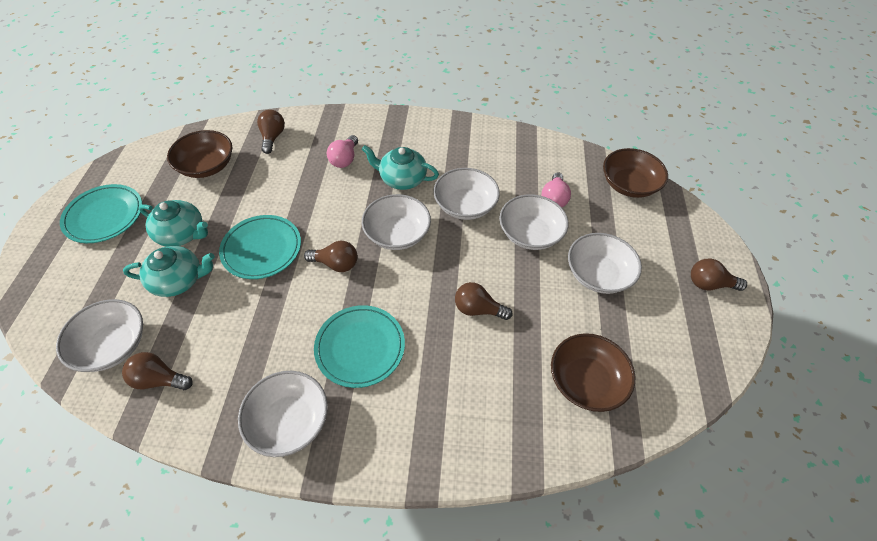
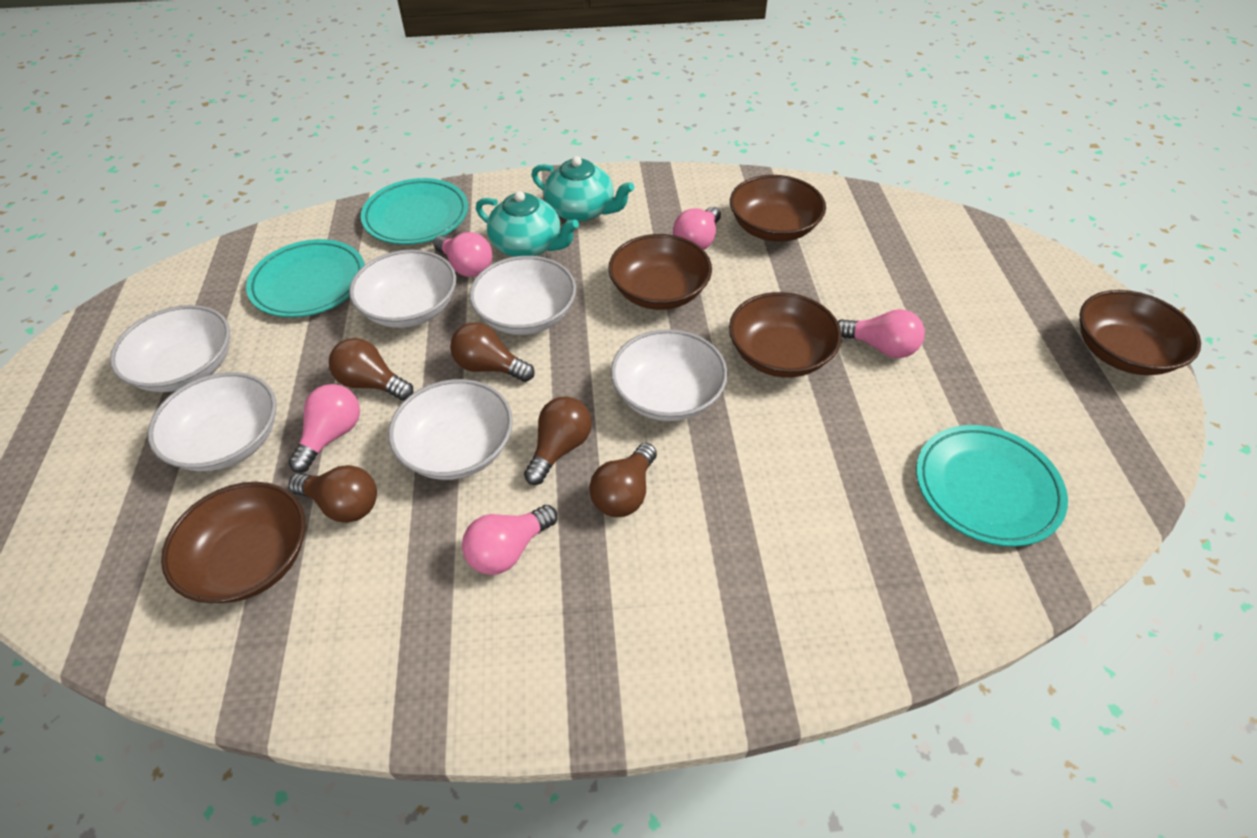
brown bowl: 3 -> 5
pink light bulb: 2 -> 5
turquoise teapot: 3 -> 2

